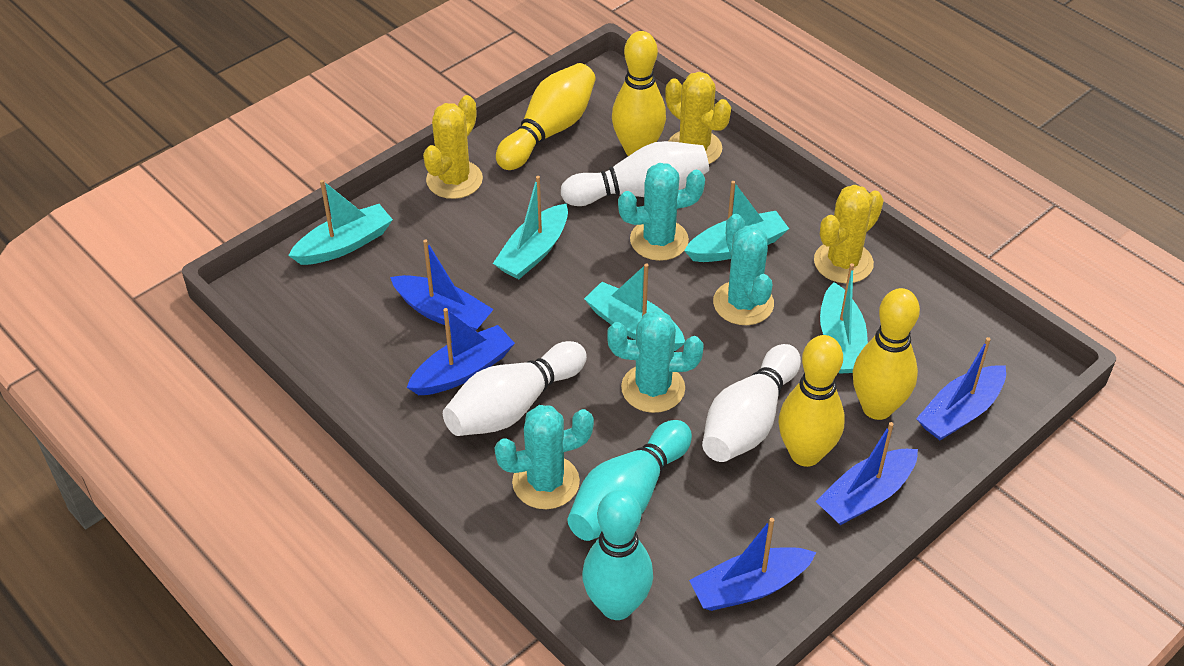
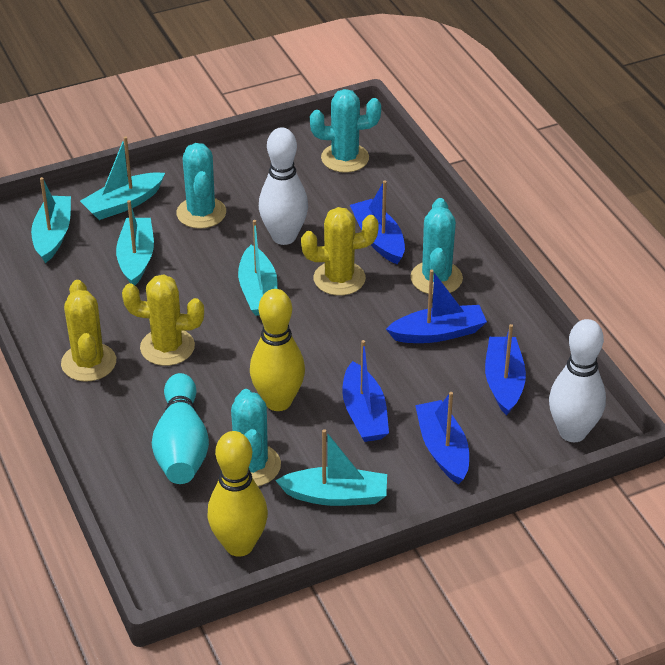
turquoise bowling pin: 2 -> 1
white bowling pin: 3 -> 2
yellow bowling pin: 4 -> 2

